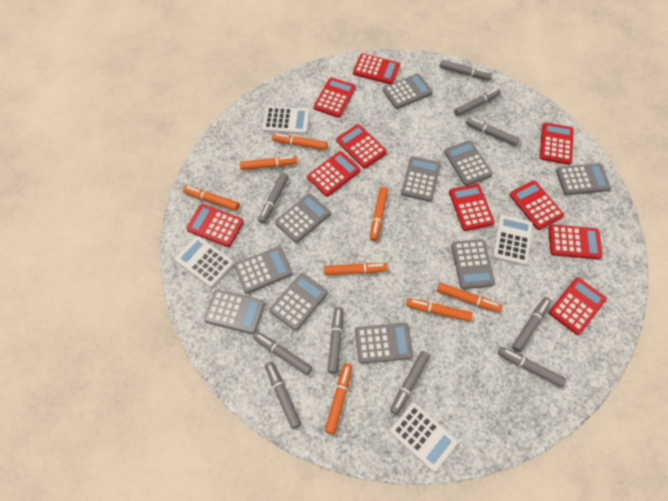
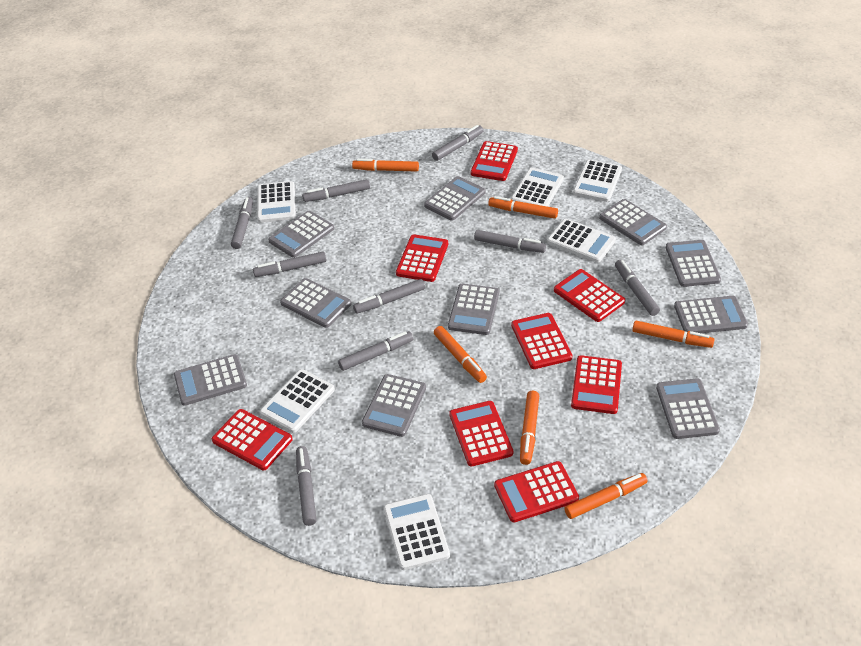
grey marker: 10 -> 9
orange marker: 8 -> 6
red calculator: 10 -> 8
white calculator: 4 -> 6

